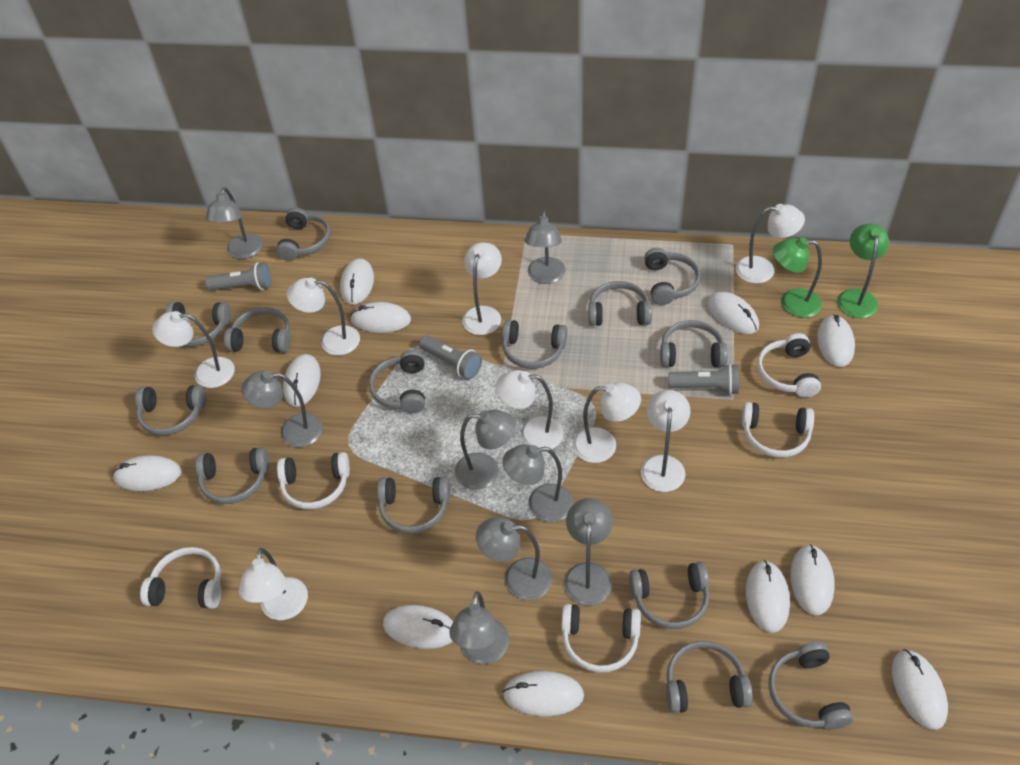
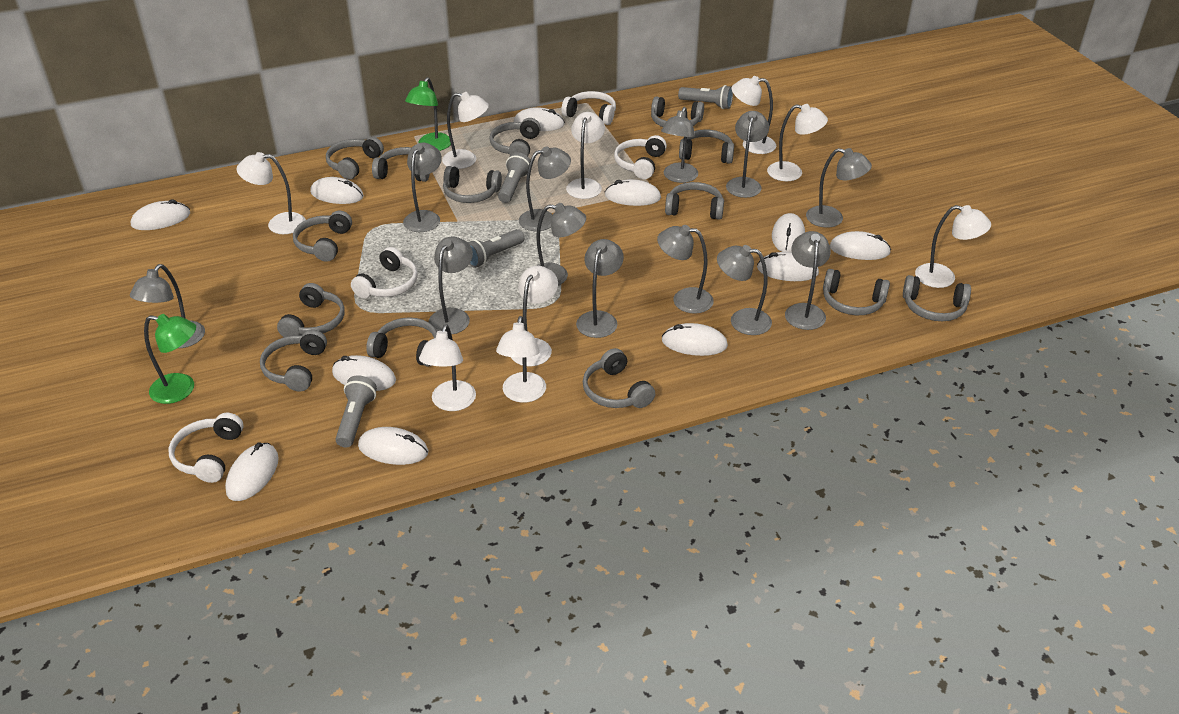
grey flashlight: 3 -> 4
grey lamp: 8 -> 12
white headphones: 5 -> 4
white lamp: 8 -> 9

